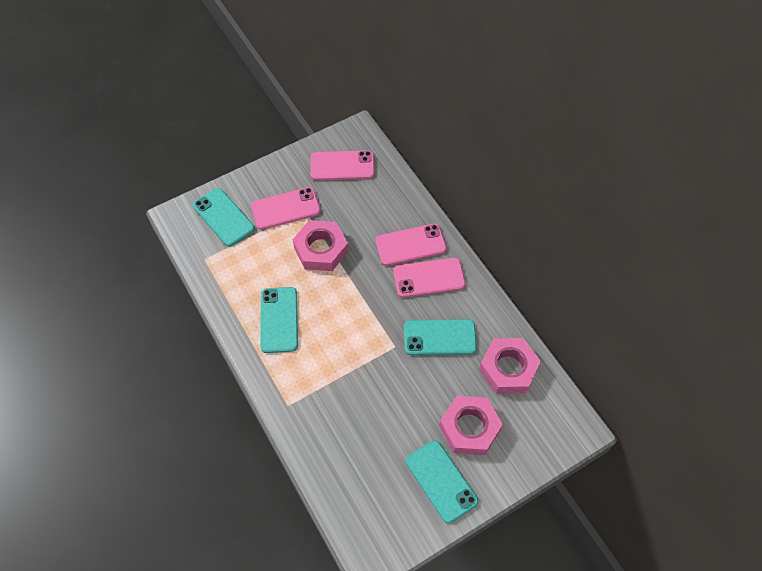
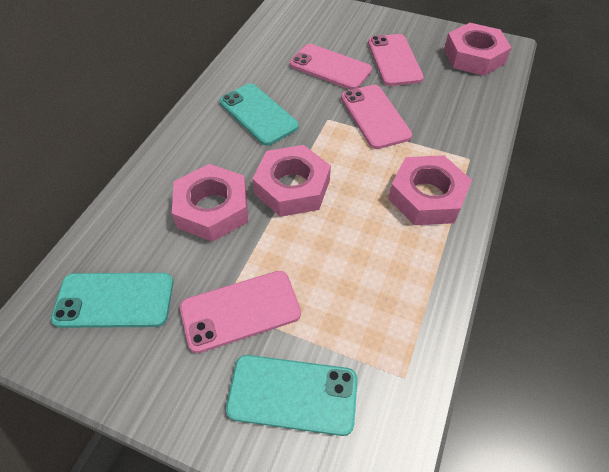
pink nut: 3 -> 4
turquoise phone: 4 -> 3

